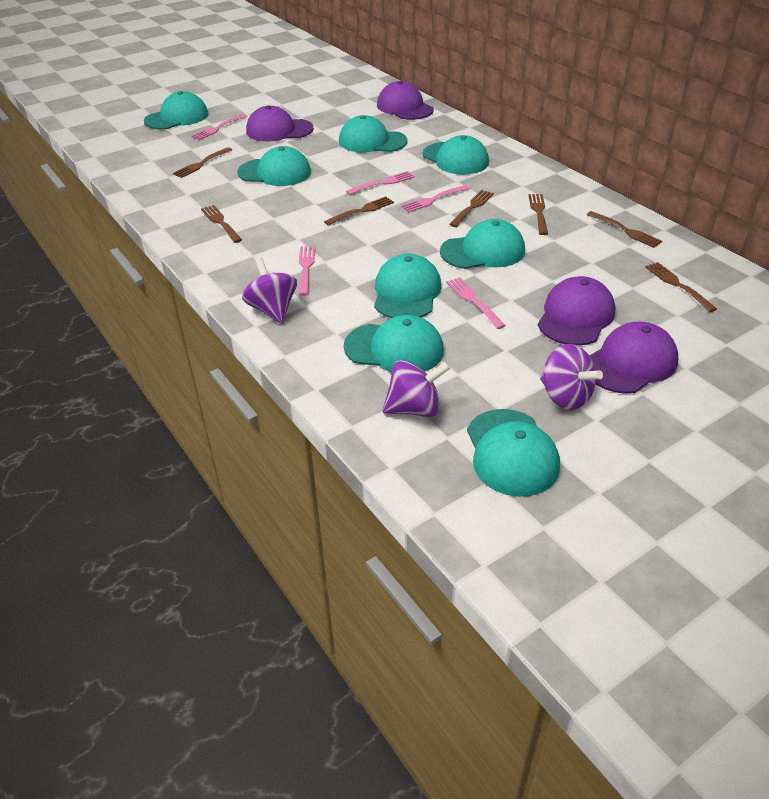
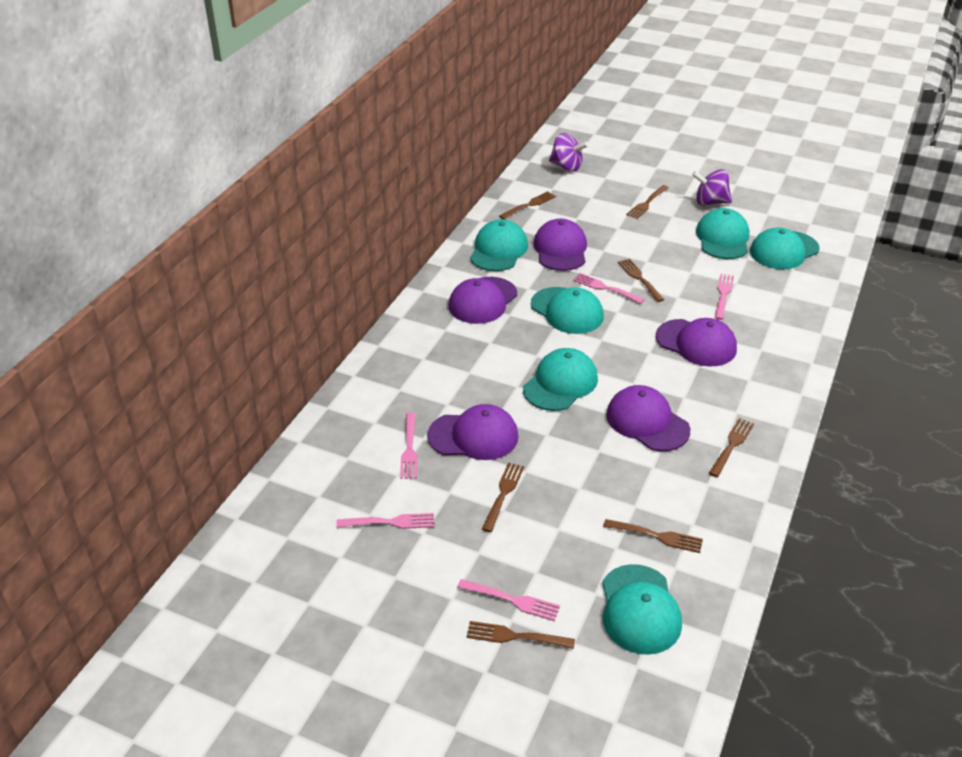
purple cap: 4 -> 5
purple spinning top: 3 -> 2
turquoise cap: 8 -> 6

